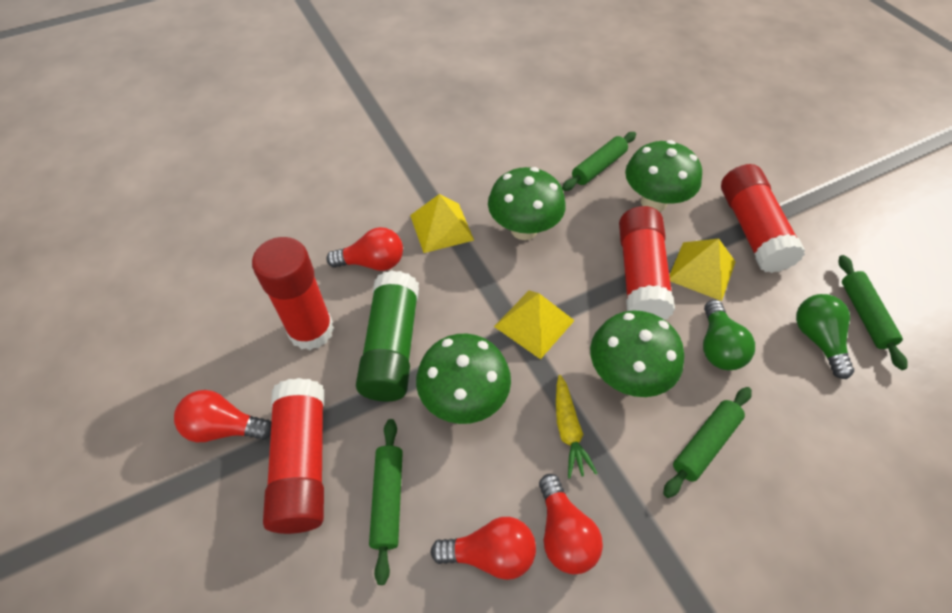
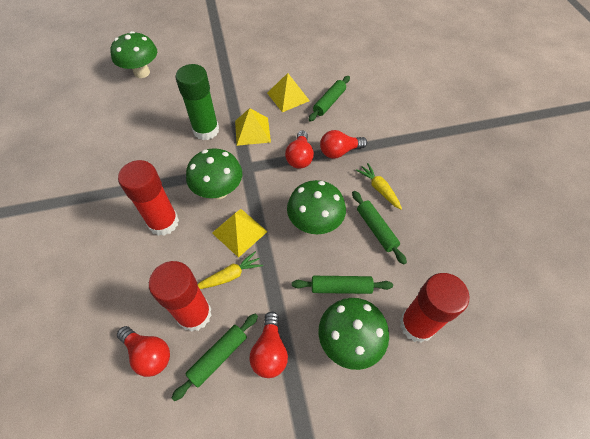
green light bulb: 2 -> 0
red glue stick: 4 -> 3
yellow carrot: 1 -> 2

